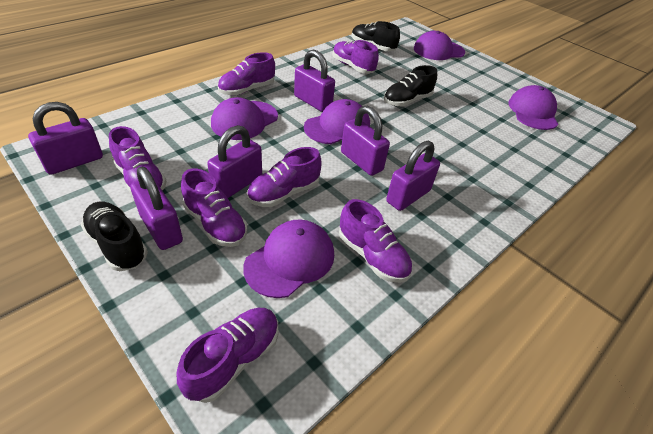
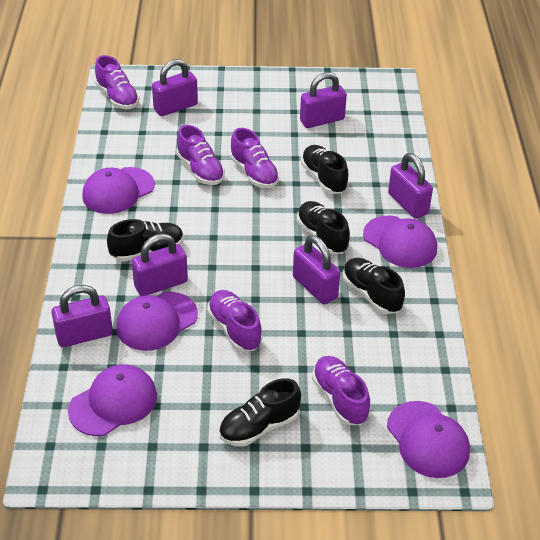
black shoe: 3 -> 5
purple shoe: 7 -> 5

